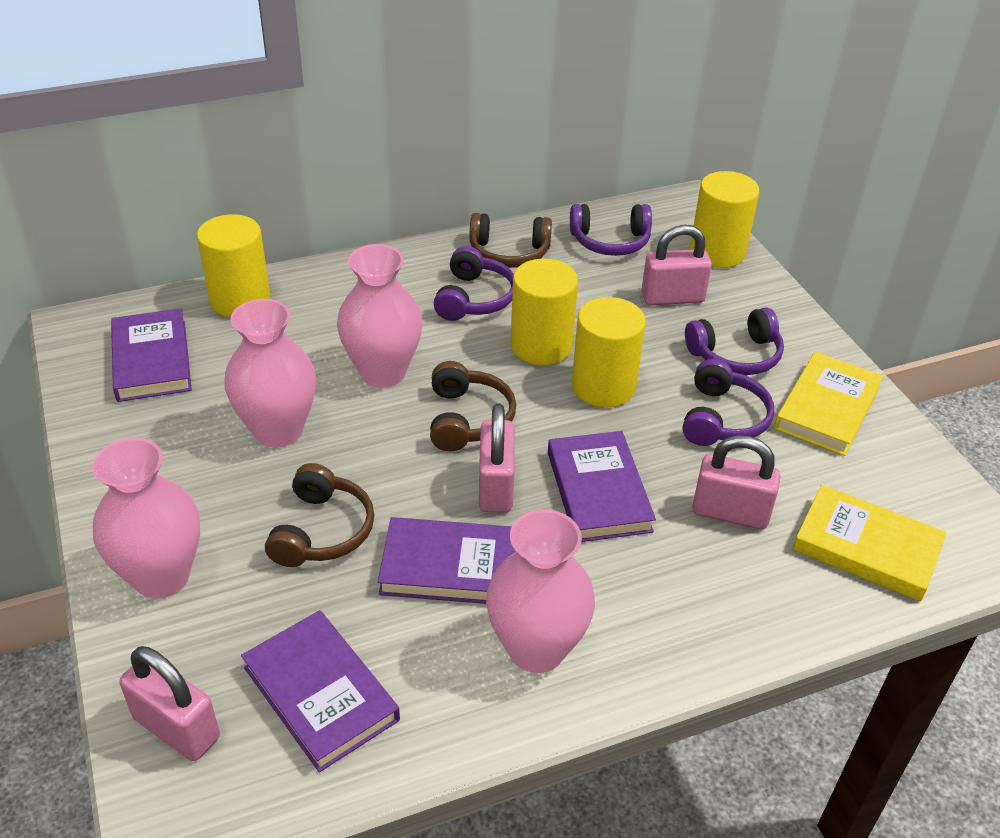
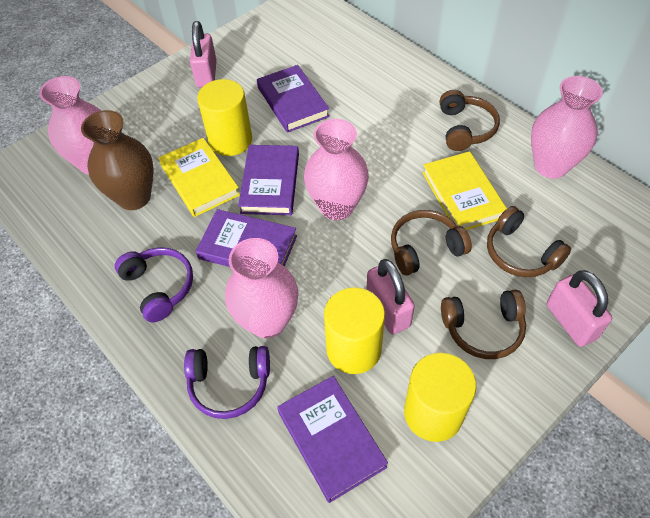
brown headphones: 3 -> 4
brown vase: 0 -> 1
pink padlock: 4 -> 3
purple headphones: 4 -> 2
yellow cylinder: 4 -> 3

